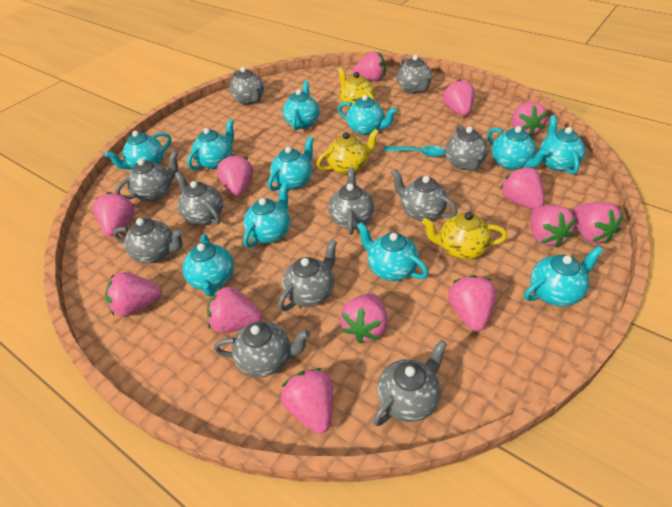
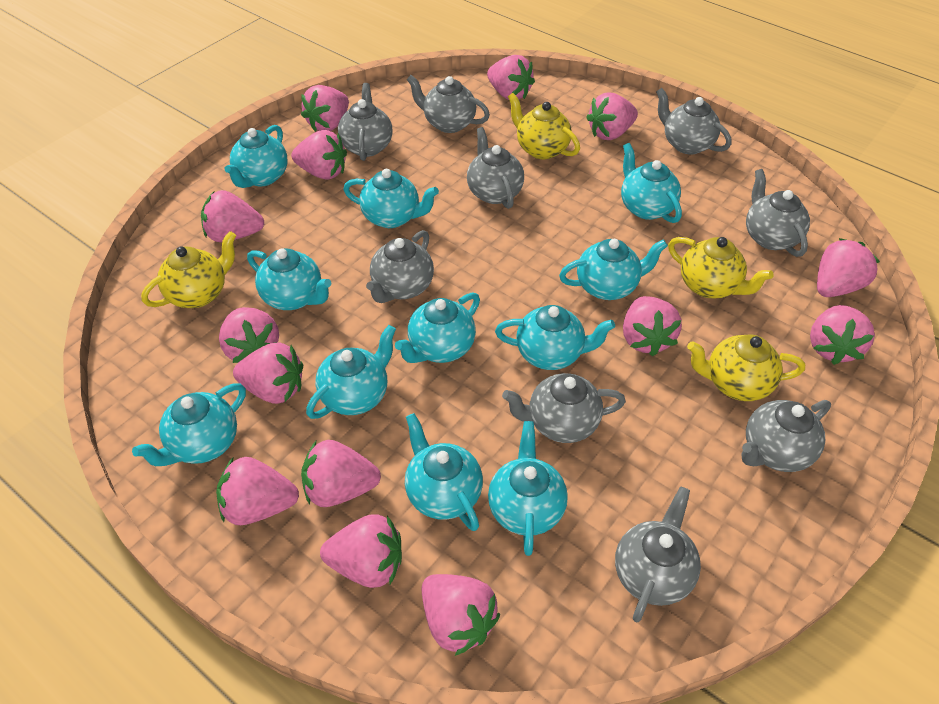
grey teapot: 11 -> 9
pink strawberry: 13 -> 14
turquoise spoon: 1 -> 0
yellow teapot: 3 -> 4

